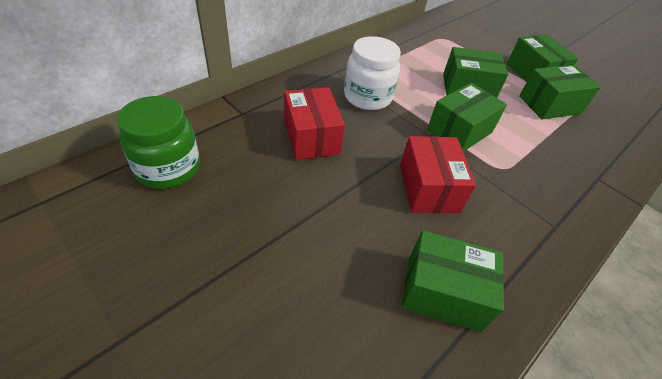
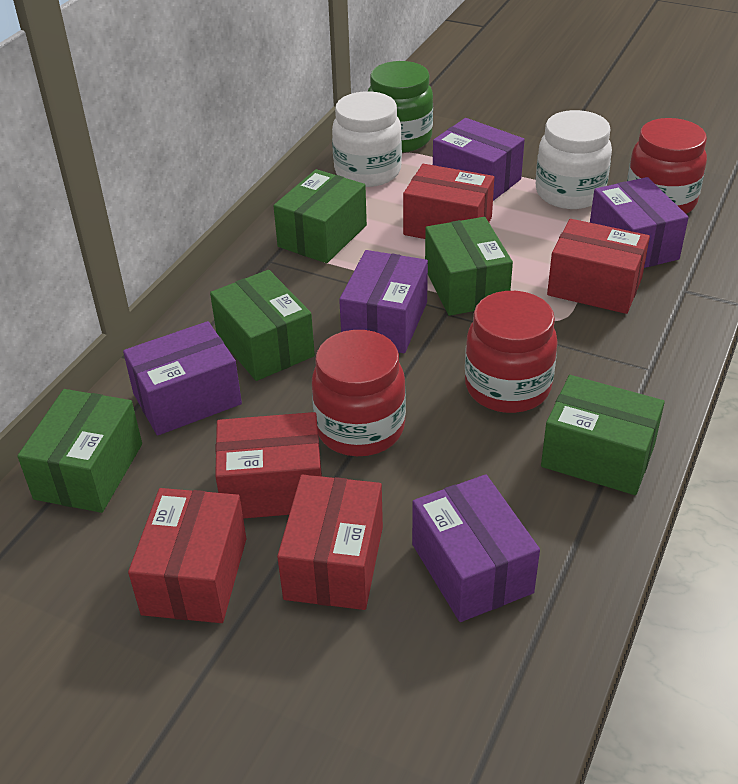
purple box: 0 -> 5
red box: 2 -> 5
red jar: 0 -> 3
white jar: 1 -> 2

